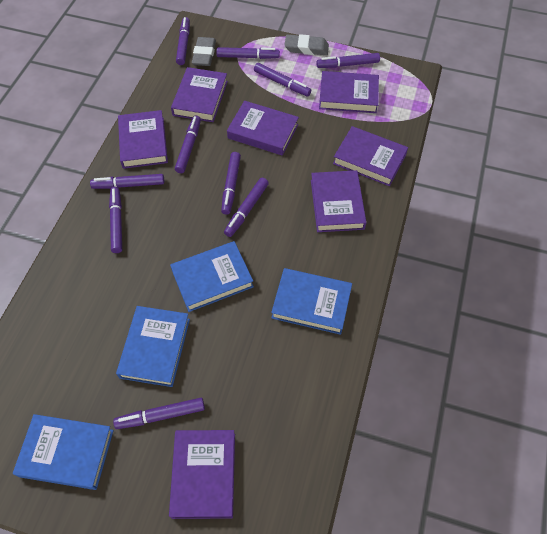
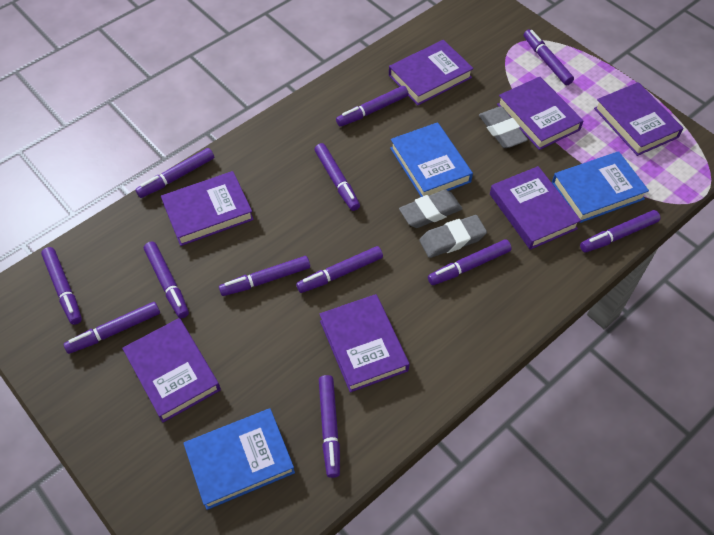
blue book: 4 -> 3
grey eraser: 2 -> 3
purple marker: 10 -> 12

